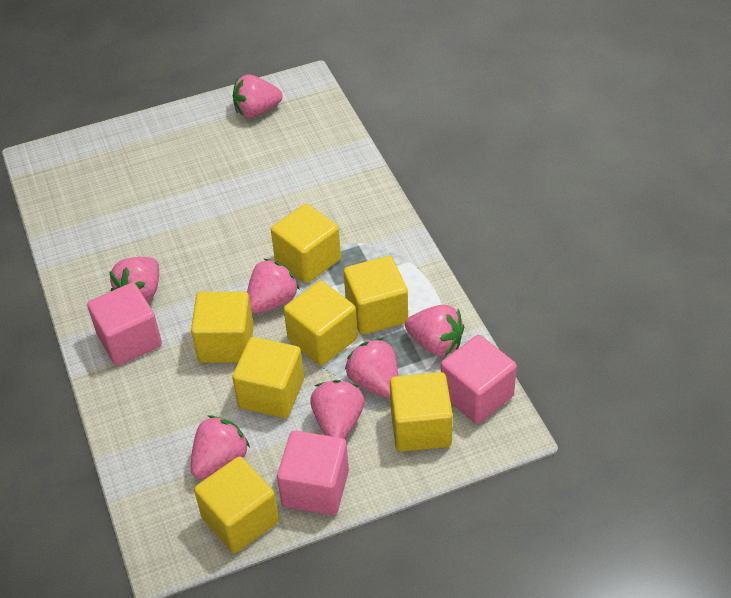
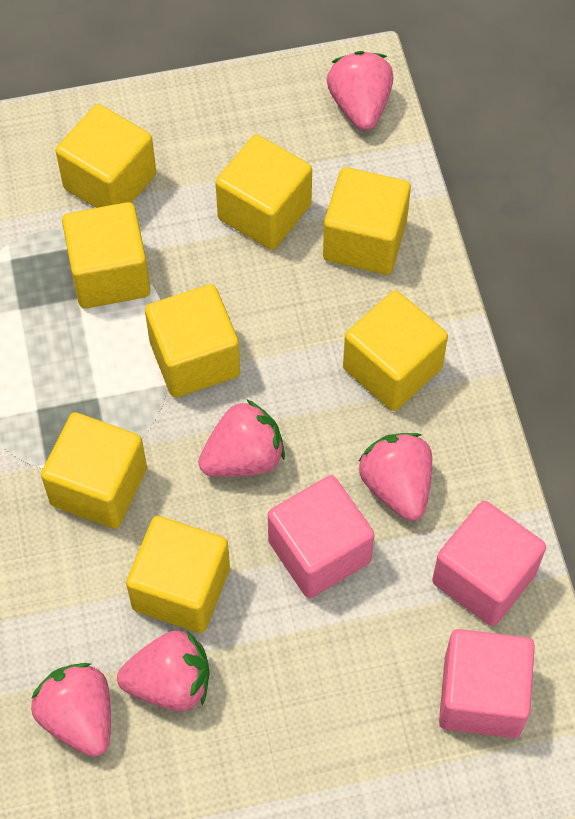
pink strawberry: 7 -> 5
yellow cube: 7 -> 8

